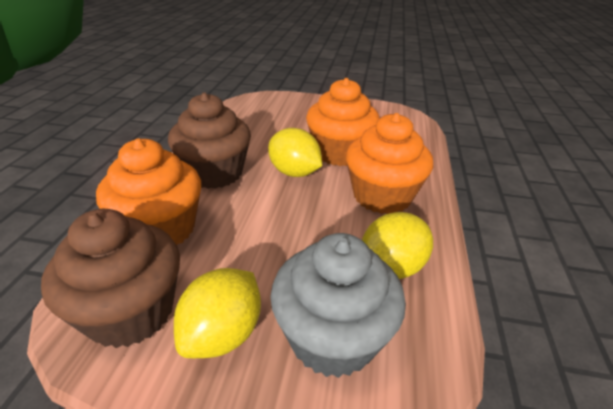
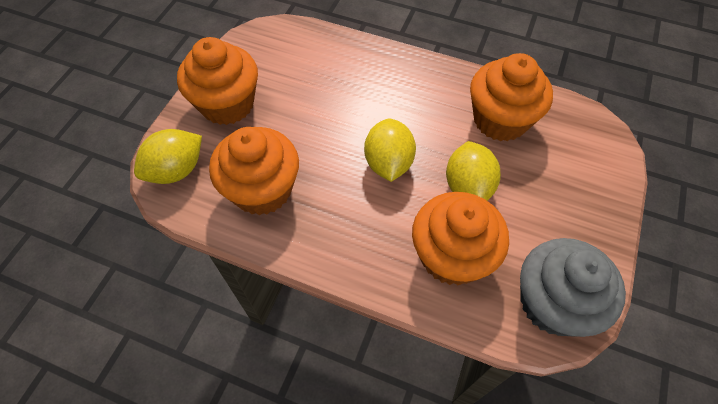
brown cupcake: 2 -> 0
orange cupcake: 3 -> 4

